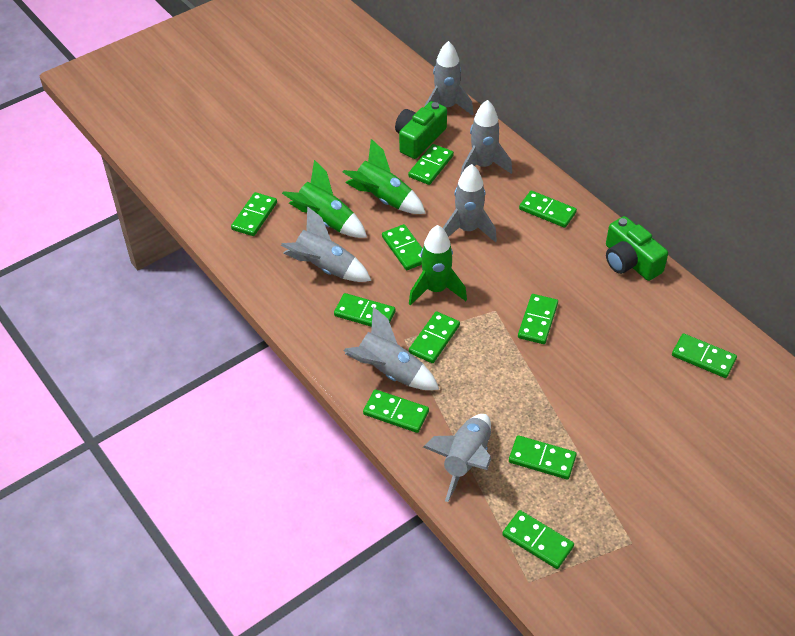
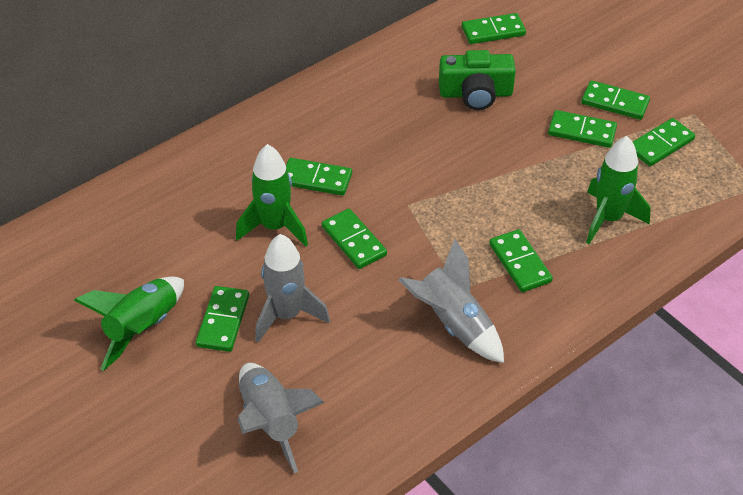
green camera: 2 -> 1
green domino: 11 -> 8
grey rocket: 6 -> 3

